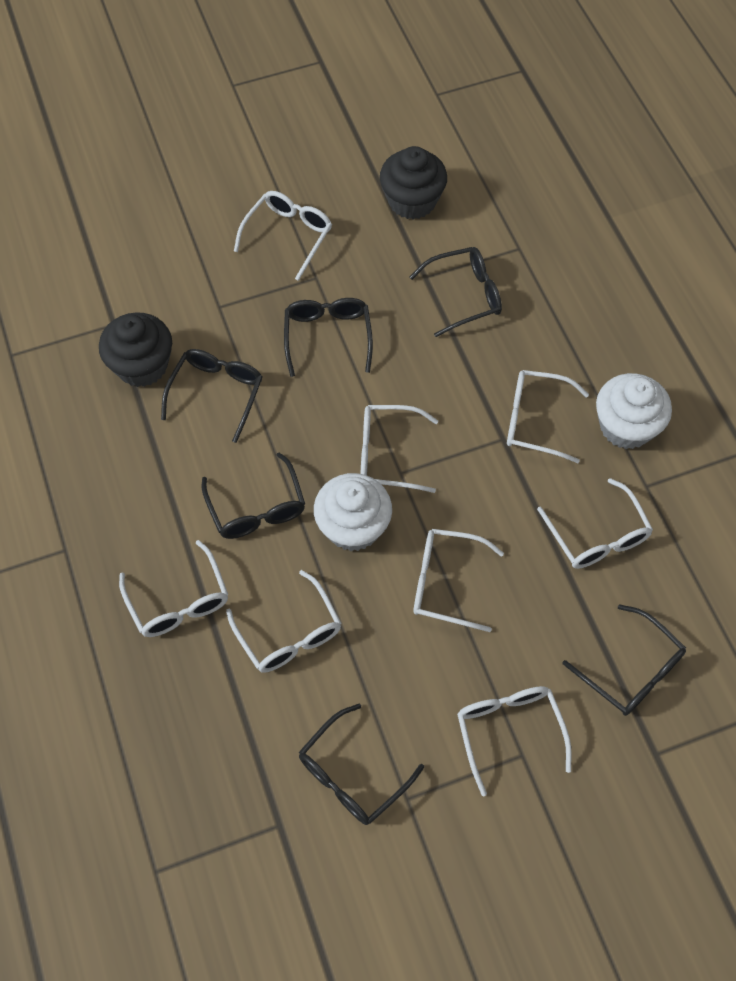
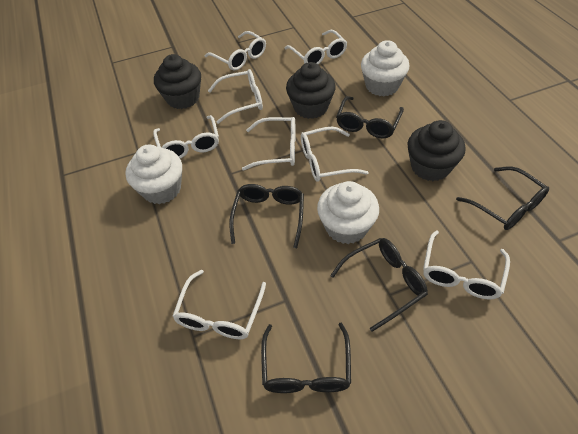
black cupcake: 2 -> 3
black glasses: 6 -> 5
white cupcake: 2 -> 3

